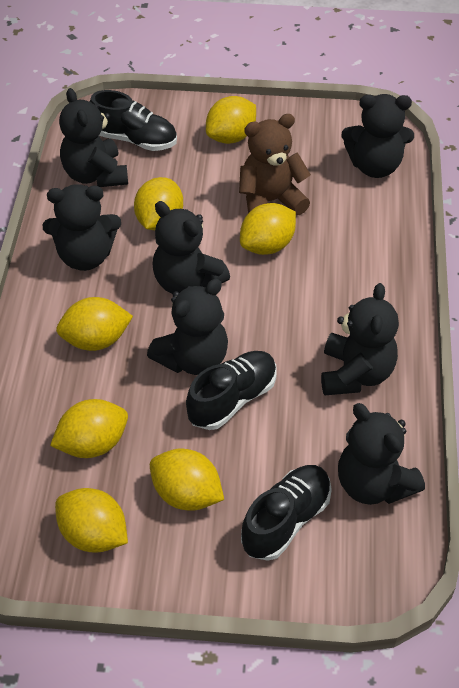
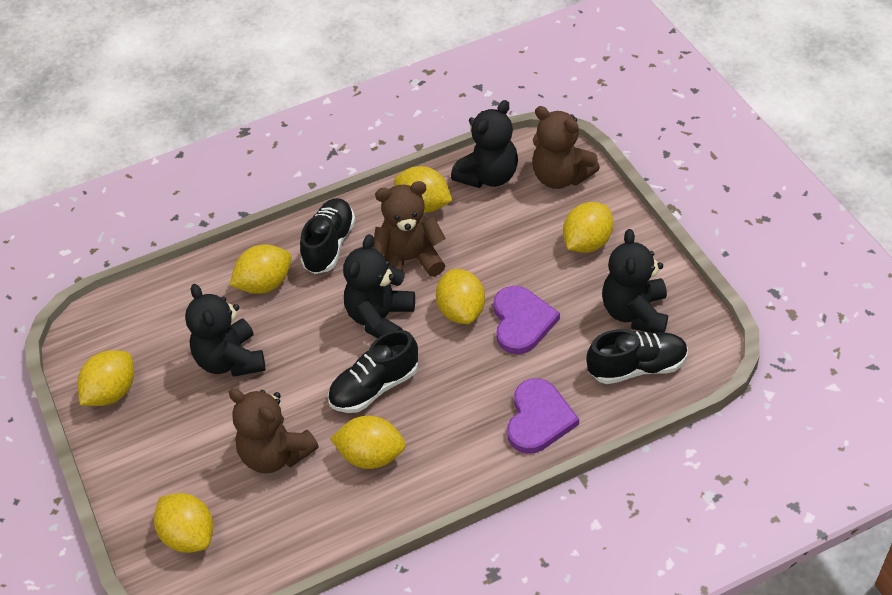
black teddy bear: 7 -> 4
brown teddy bear: 1 -> 3
purple heart: 0 -> 2

